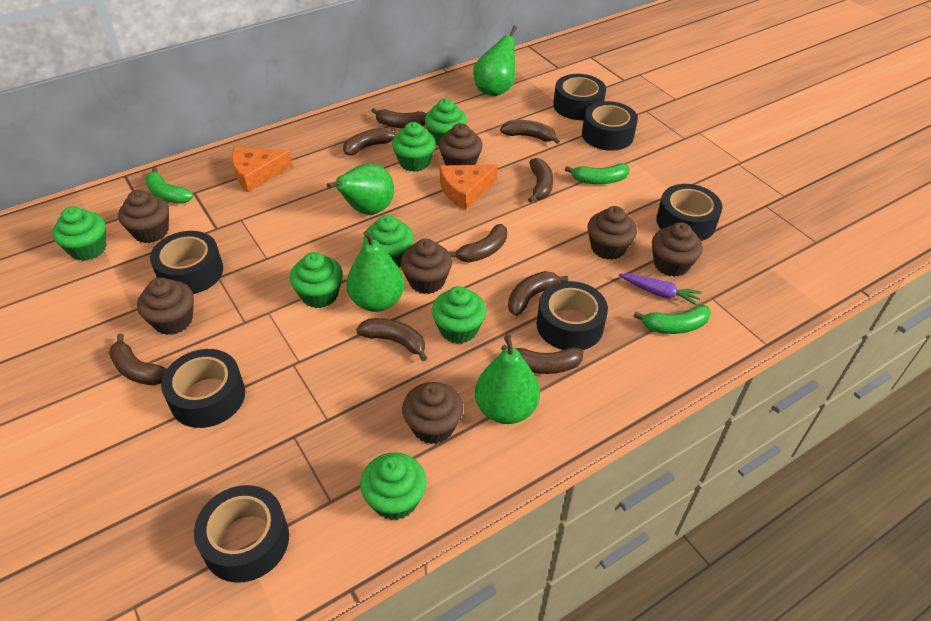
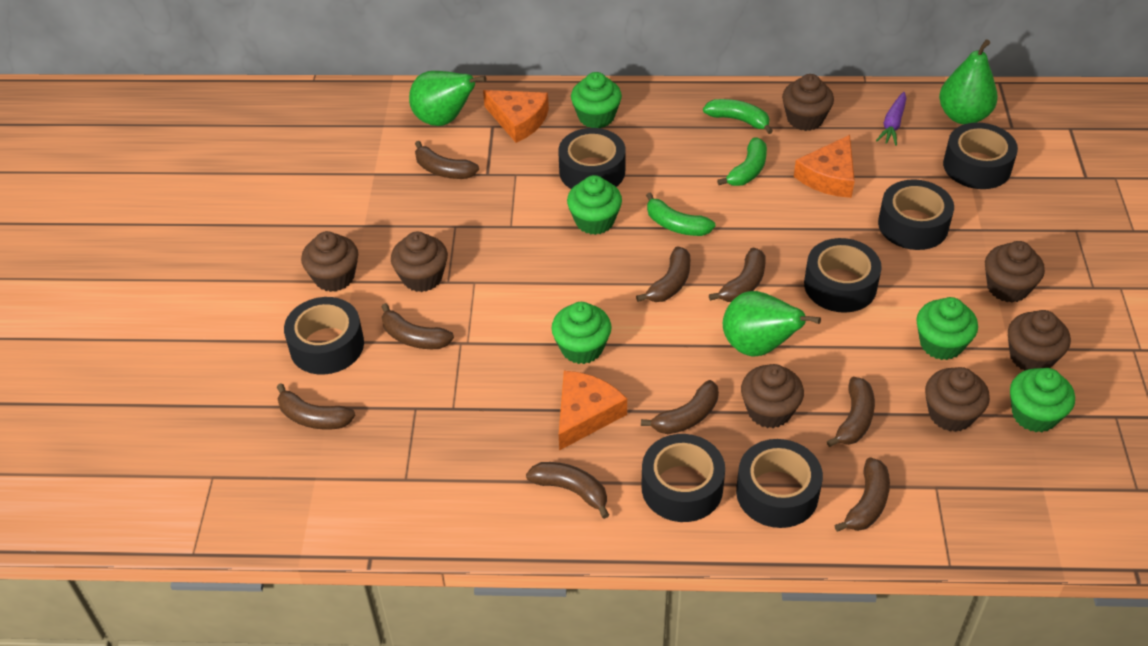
green cupcake: 7 -> 5
green pear: 4 -> 3
orange cheese: 2 -> 3

